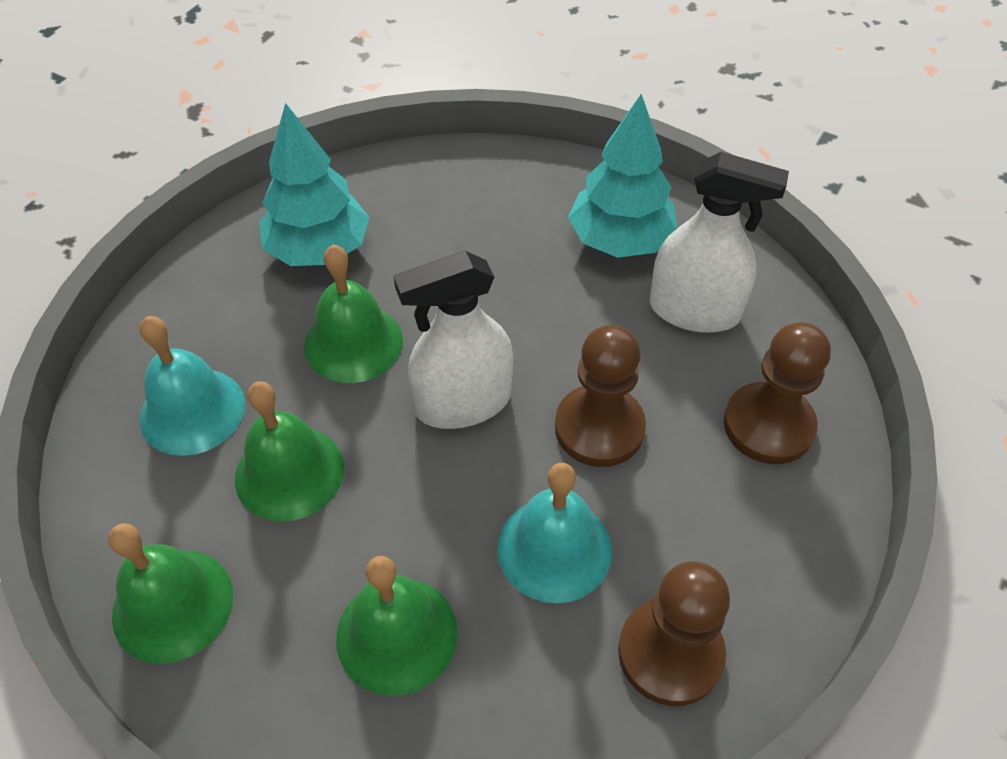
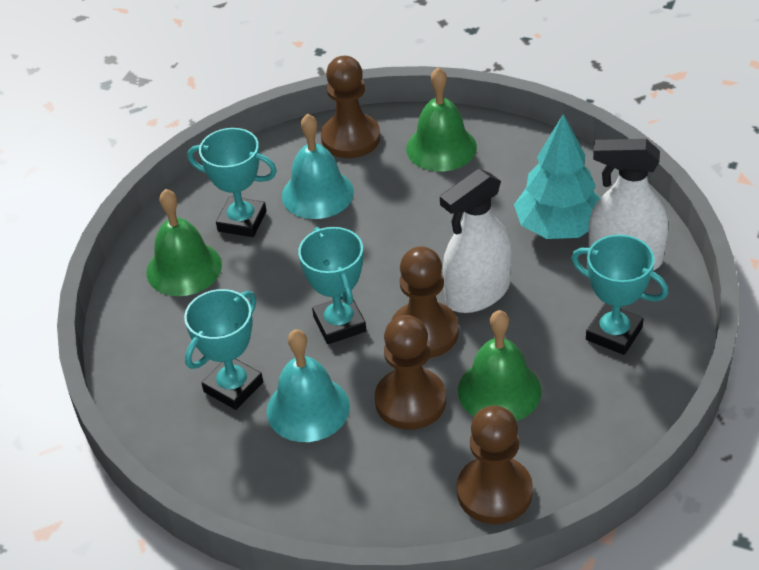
brown pawn: 3 -> 4
green bell: 4 -> 3
turquoise tree: 2 -> 1
turquoise trophy: 0 -> 4

